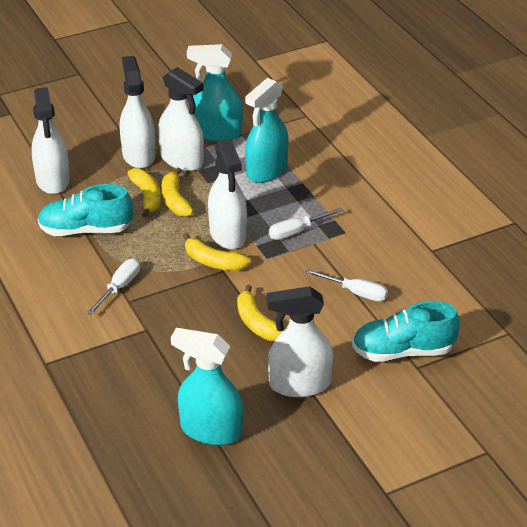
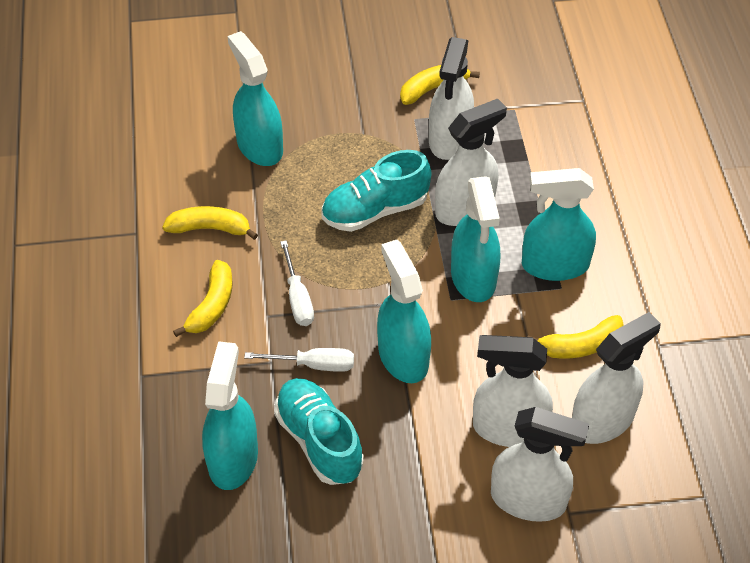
turquoise spray bottle: 3 -> 5
white screwdriver: 3 -> 2

